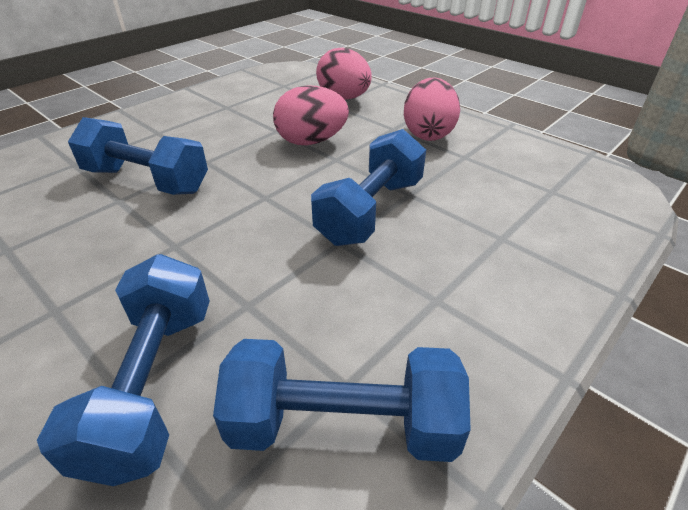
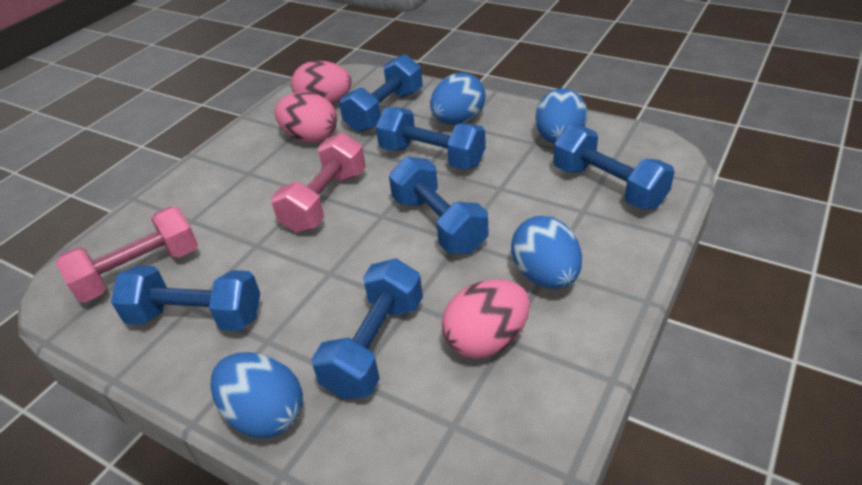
blue dumbbell: 4 -> 6
blue egg: 0 -> 4
pink dumbbell: 0 -> 2

